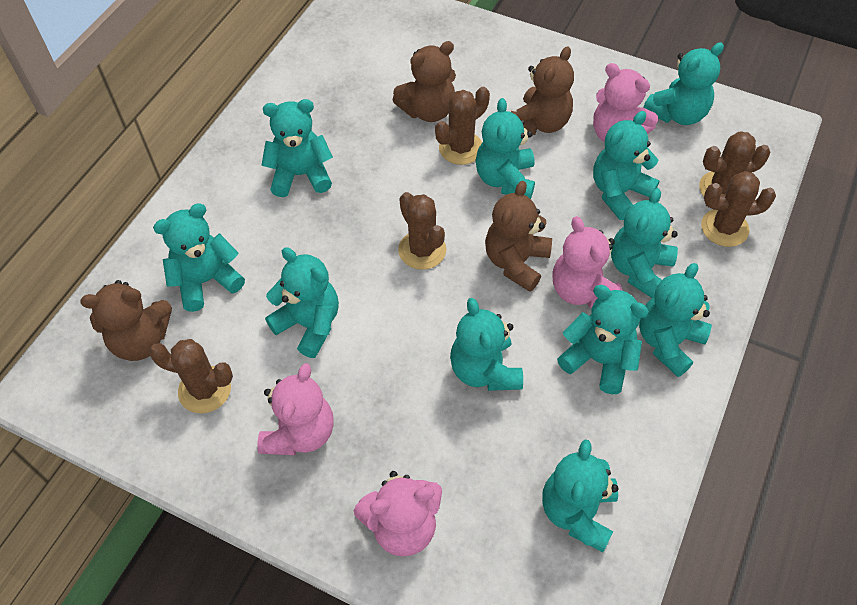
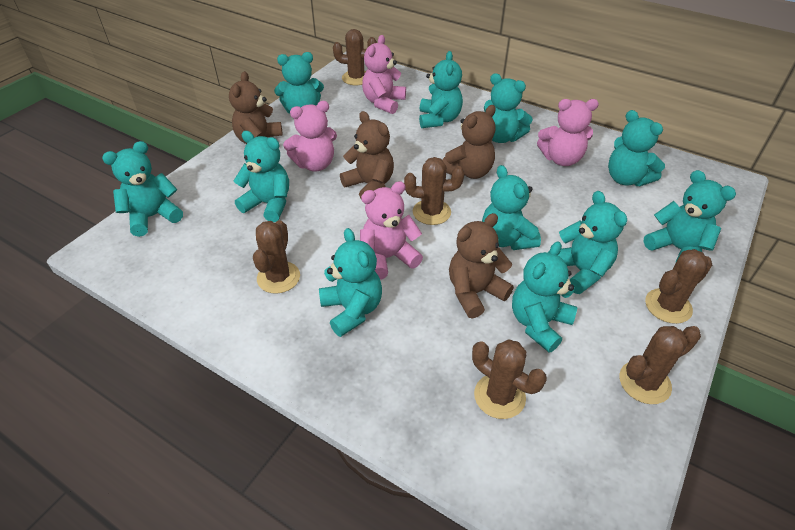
brown cactus: 5 -> 6

